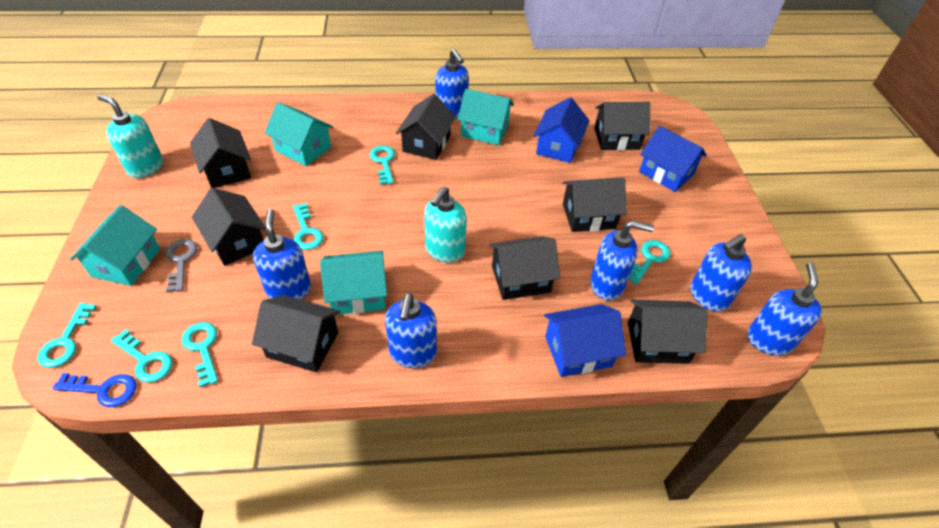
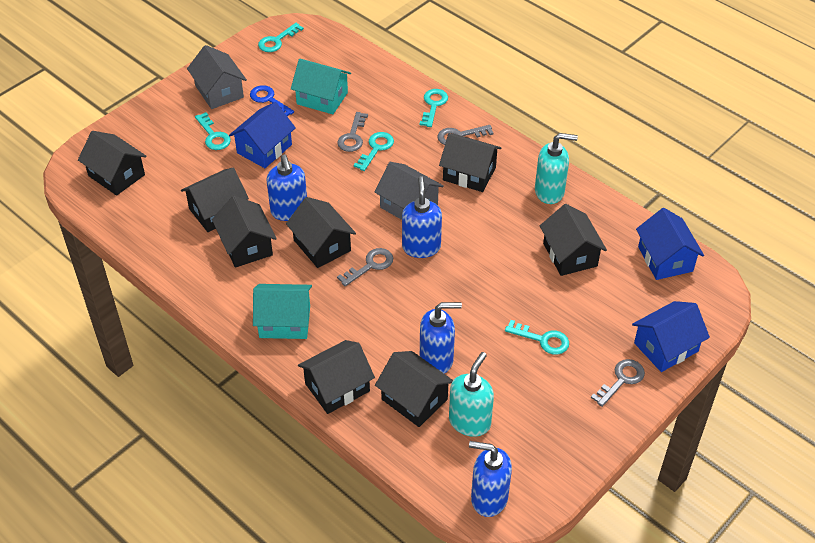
blue soap dispenser: 6 -> 4
grey house: 0 -> 2
grey key: 1 -> 4
turquoise house: 4 -> 2
turquoise key: 6 -> 5

